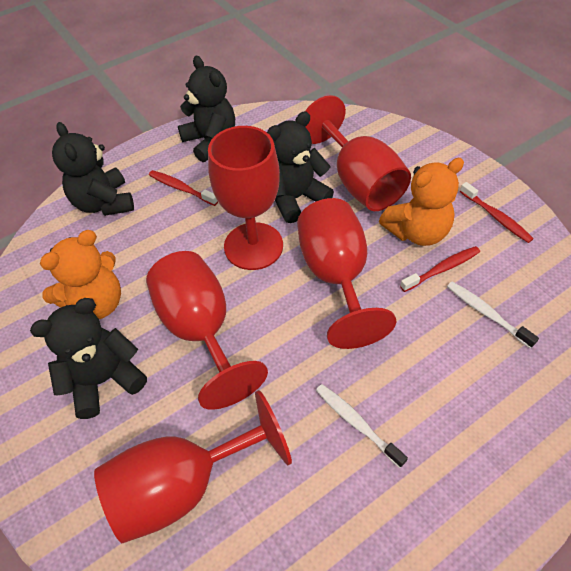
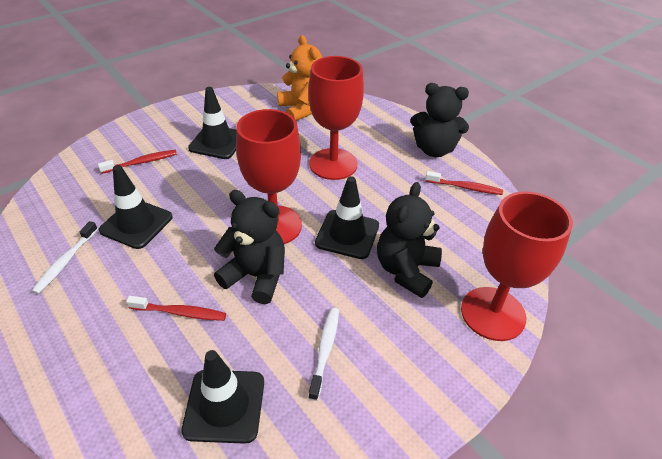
black teddy bear: 4 -> 3
black traffic cone: 0 -> 4
orange teddy bear: 2 -> 1
red goblet: 5 -> 3

